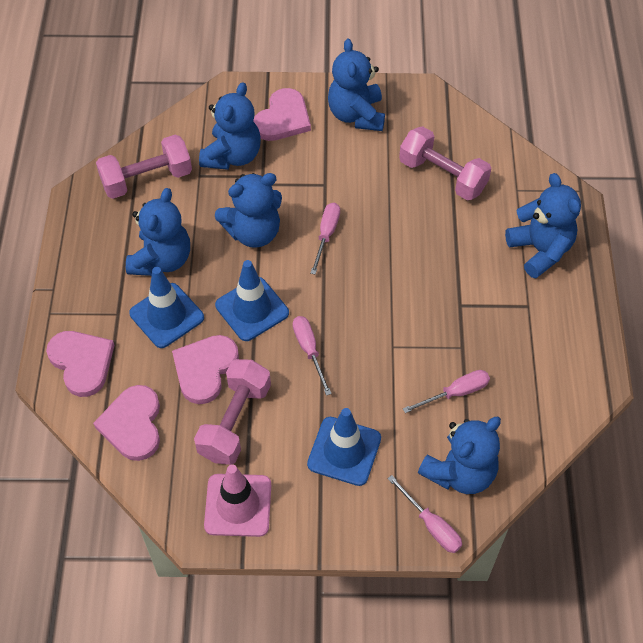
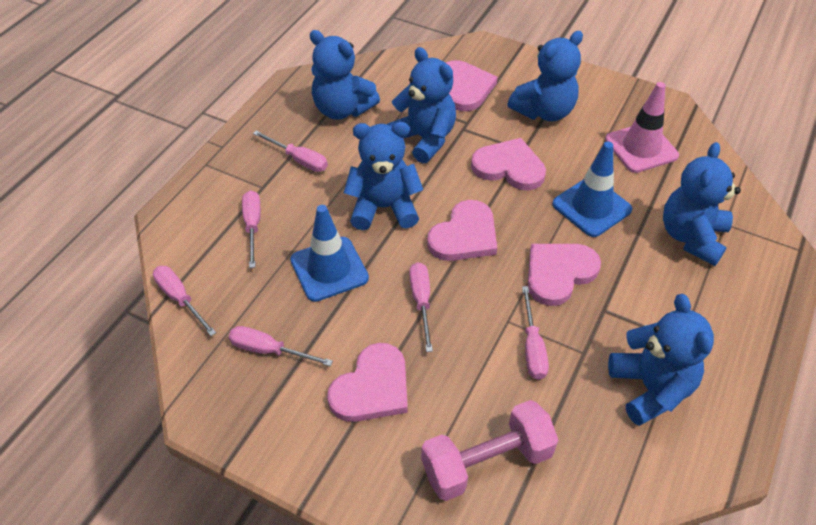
blue traffic cone: 3 -> 2
pink dumbbell: 3 -> 1
pink heart: 4 -> 5
pink screwdriver: 4 -> 6

